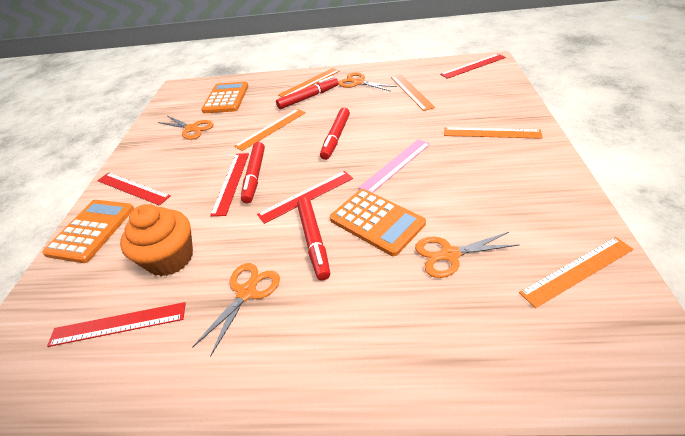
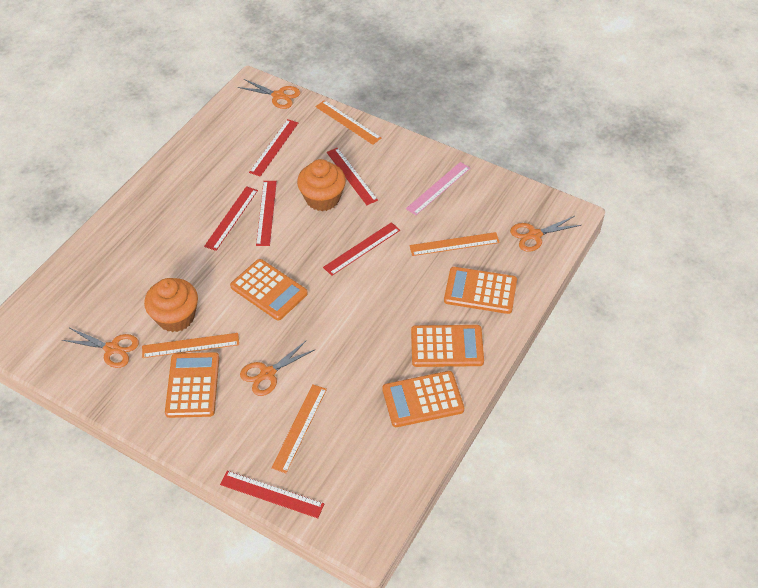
orange calculator: 3 -> 5
orange cupcake: 1 -> 2
orange ruler: 5 -> 4
red marker: 4 -> 0
red ruler: 5 -> 6

